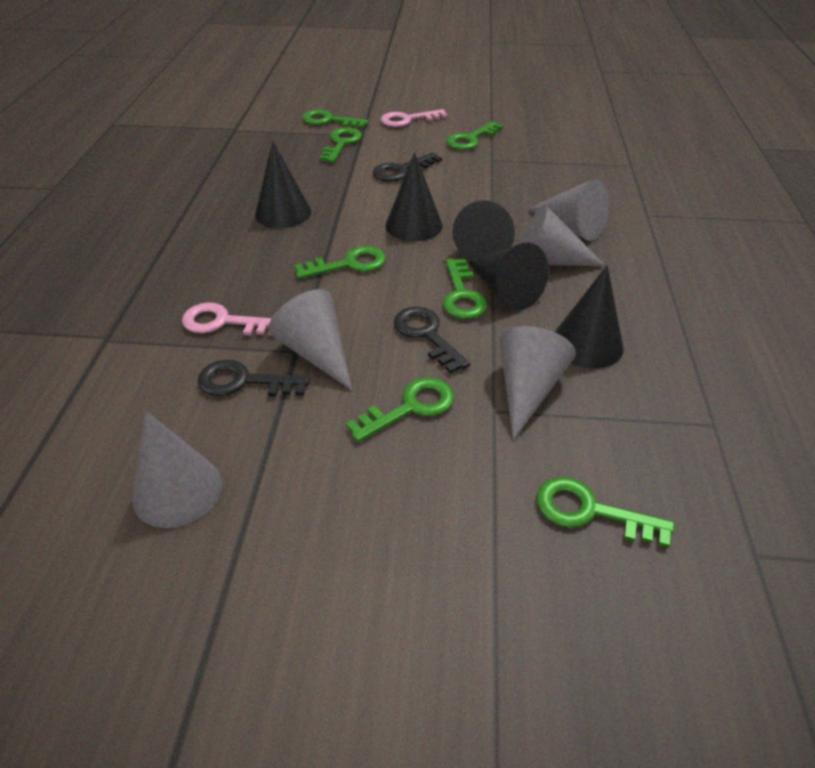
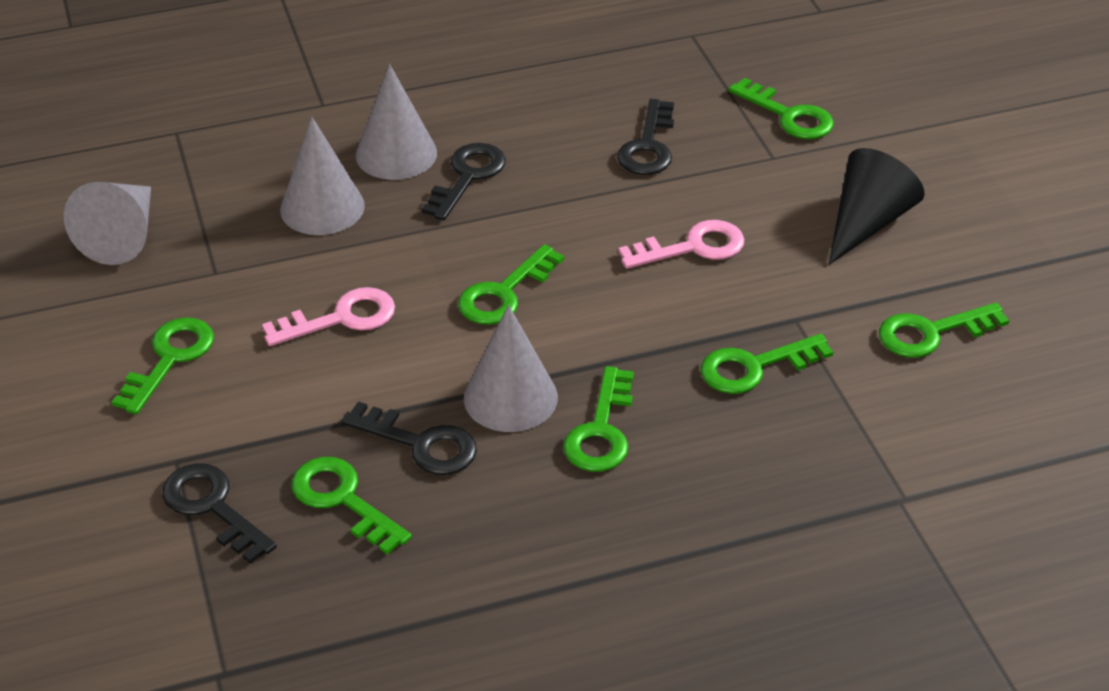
black cone: 5 -> 1
black key: 3 -> 4
grey cone: 5 -> 4

